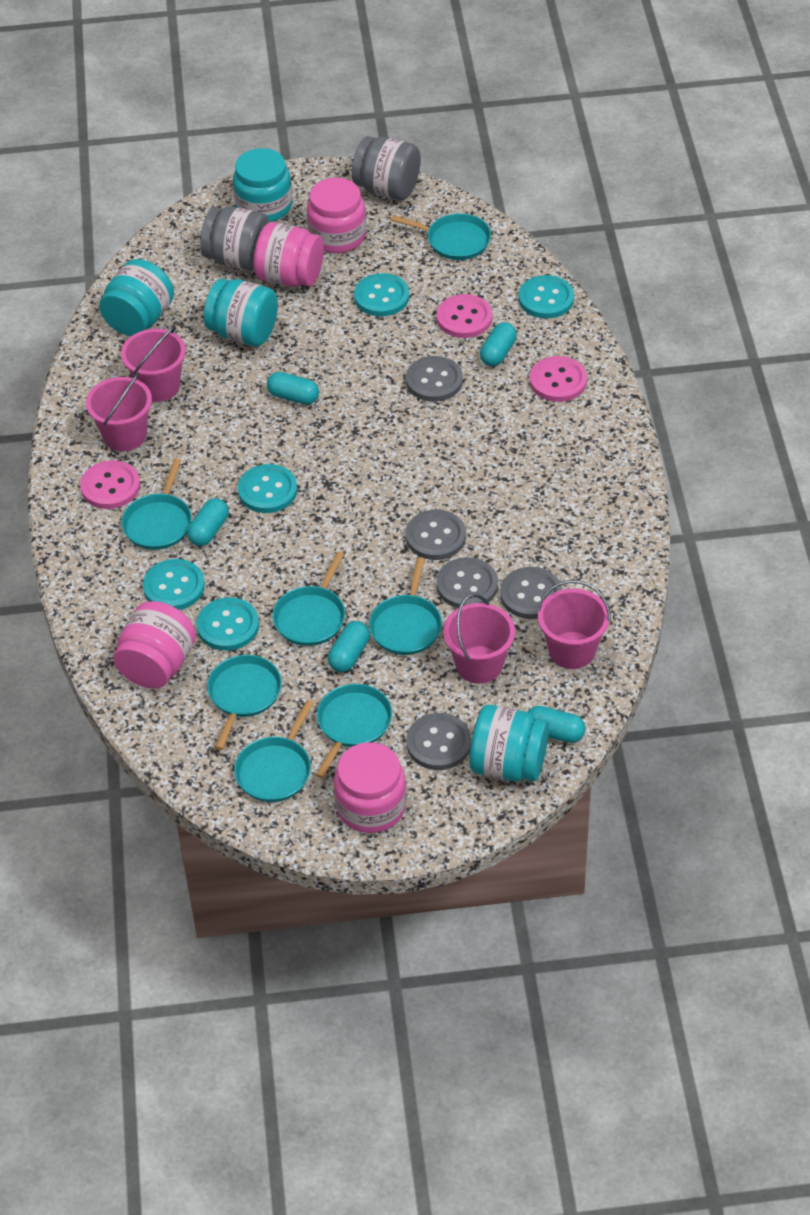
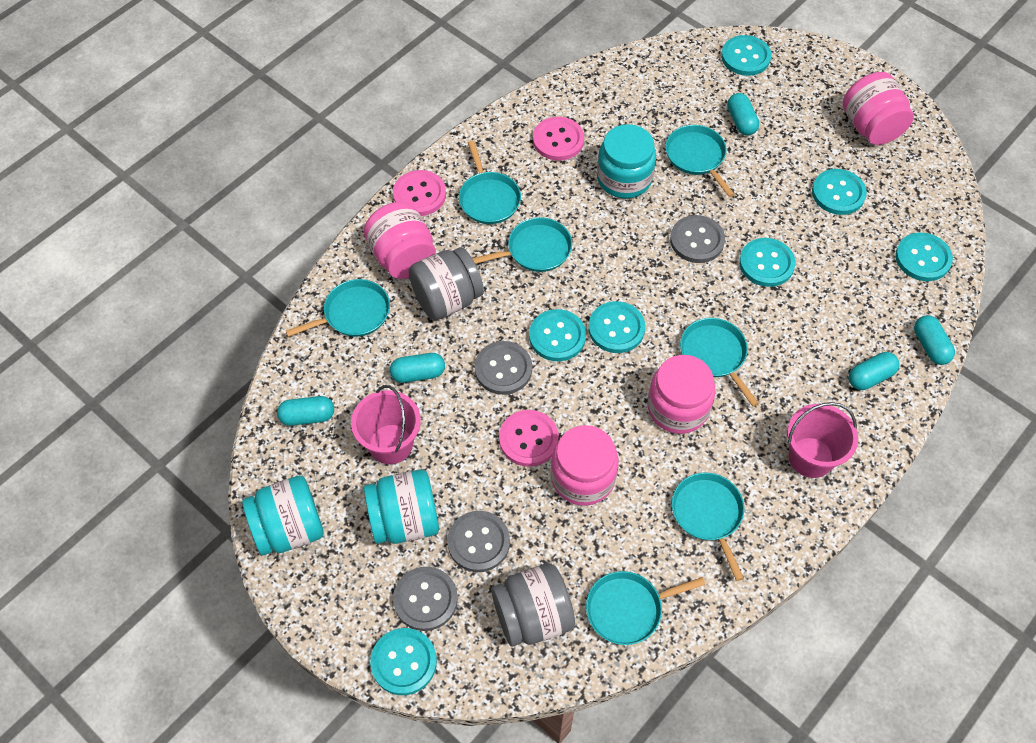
grey button: 5 -> 4
pink bucket: 4 -> 2
turquoise button: 5 -> 7
turquoise jar: 4 -> 3

